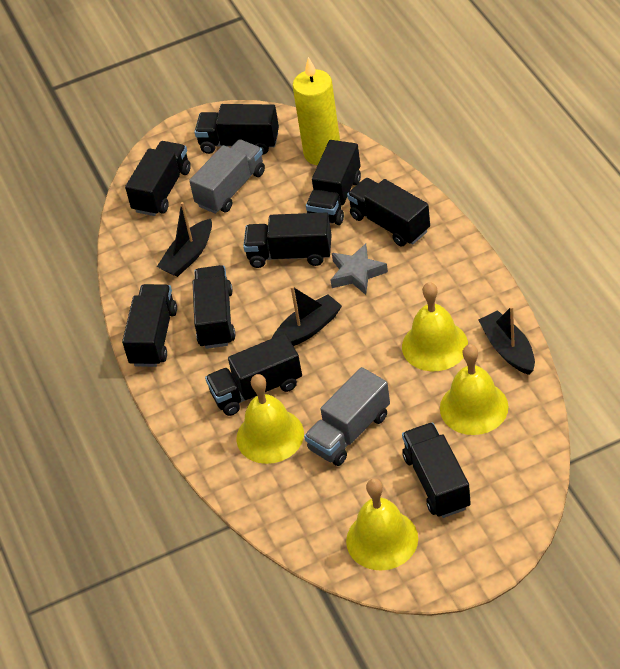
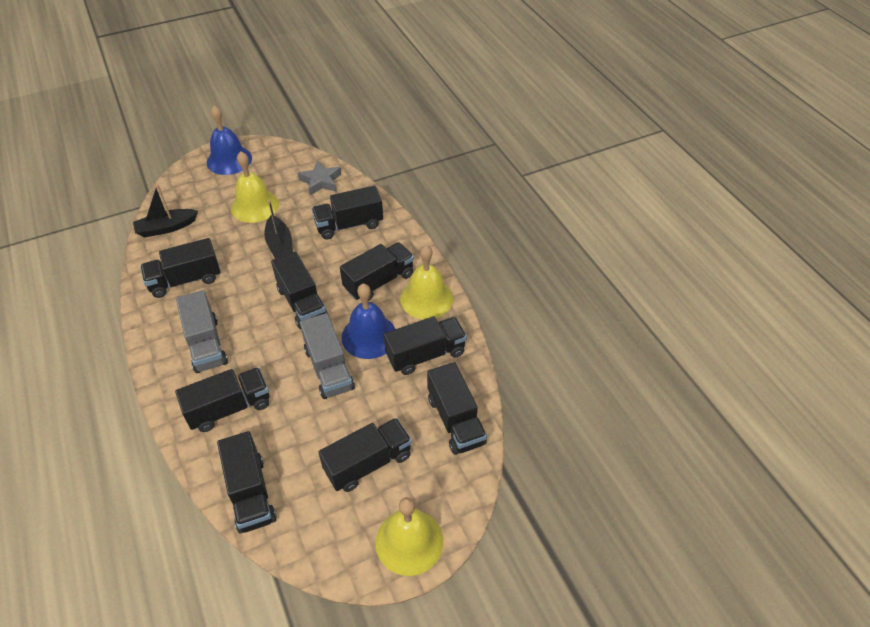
black boat: 3 -> 2
blue bell: 0 -> 2
yellow bell: 4 -> 3
yellow candle: 1 -> 0

